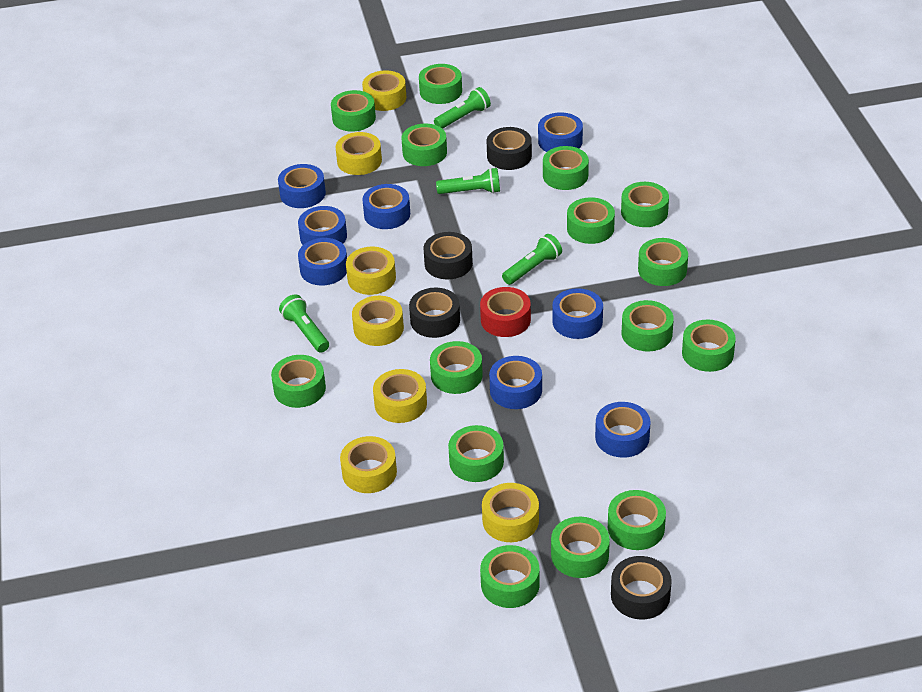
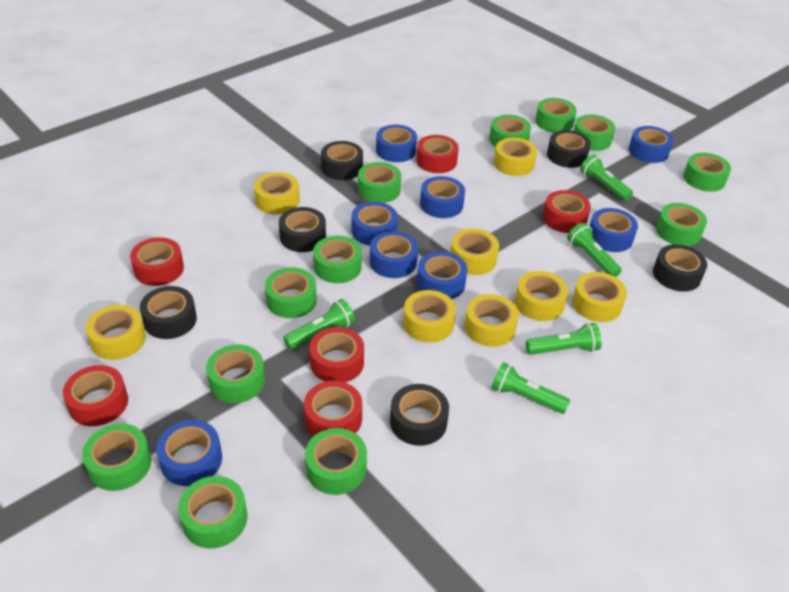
black tape: 4 -> 6
green flashlight: 4 -> 5
green tape: 15 -> 12
red tape: 1 -> 6
yellow tape: 7 -> 8

